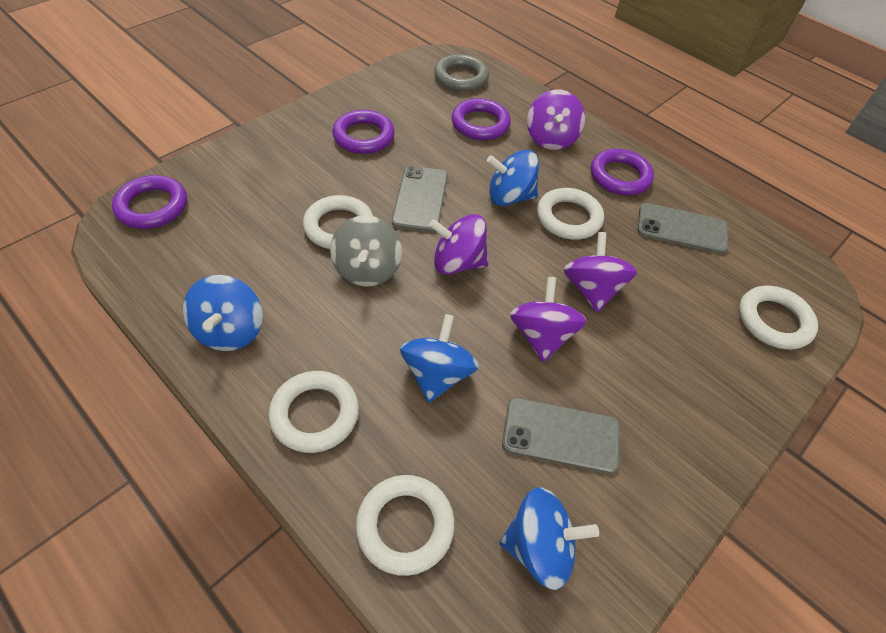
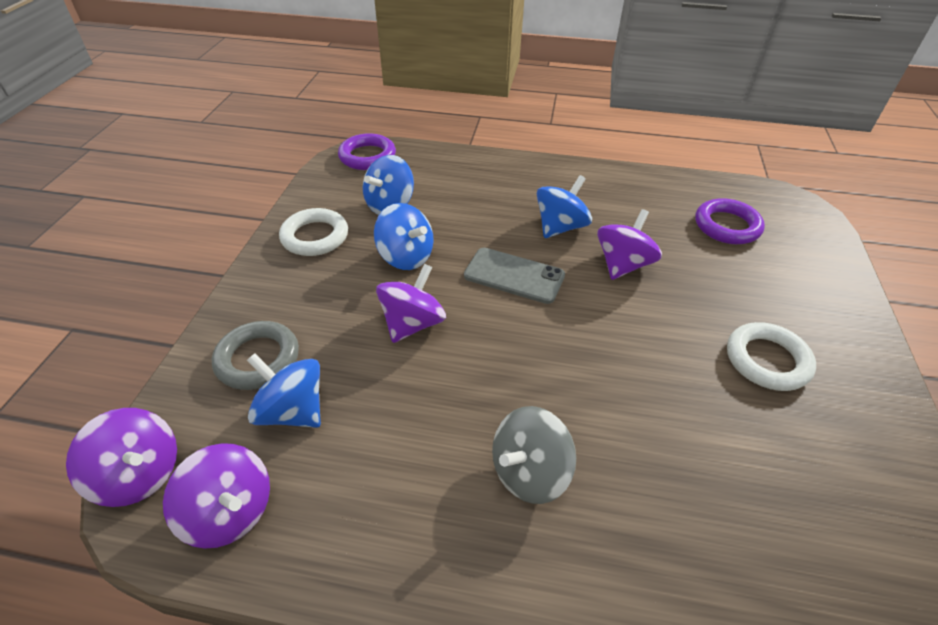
grey phone: 3 -> 1
purple ring: 4 -> 2
white ring: 5 -> 2

